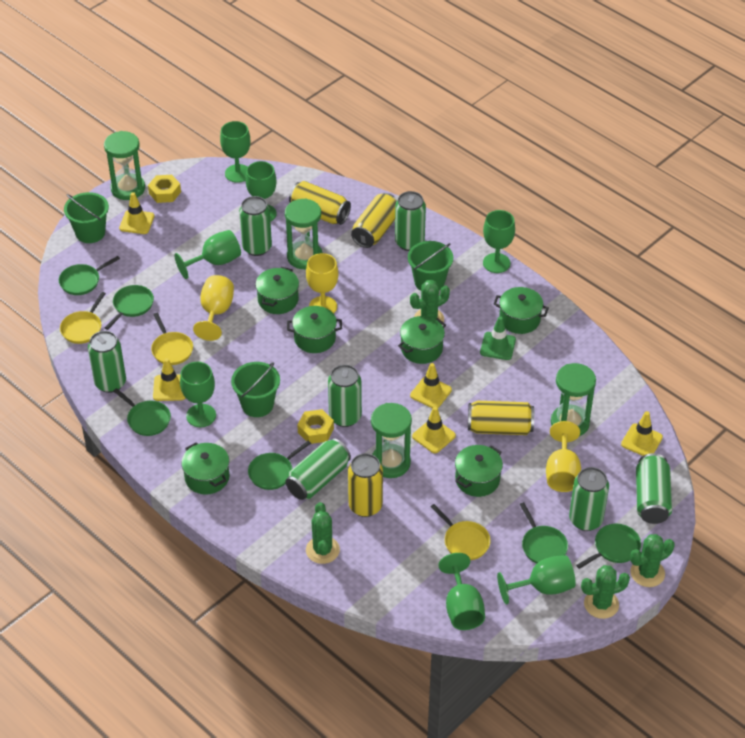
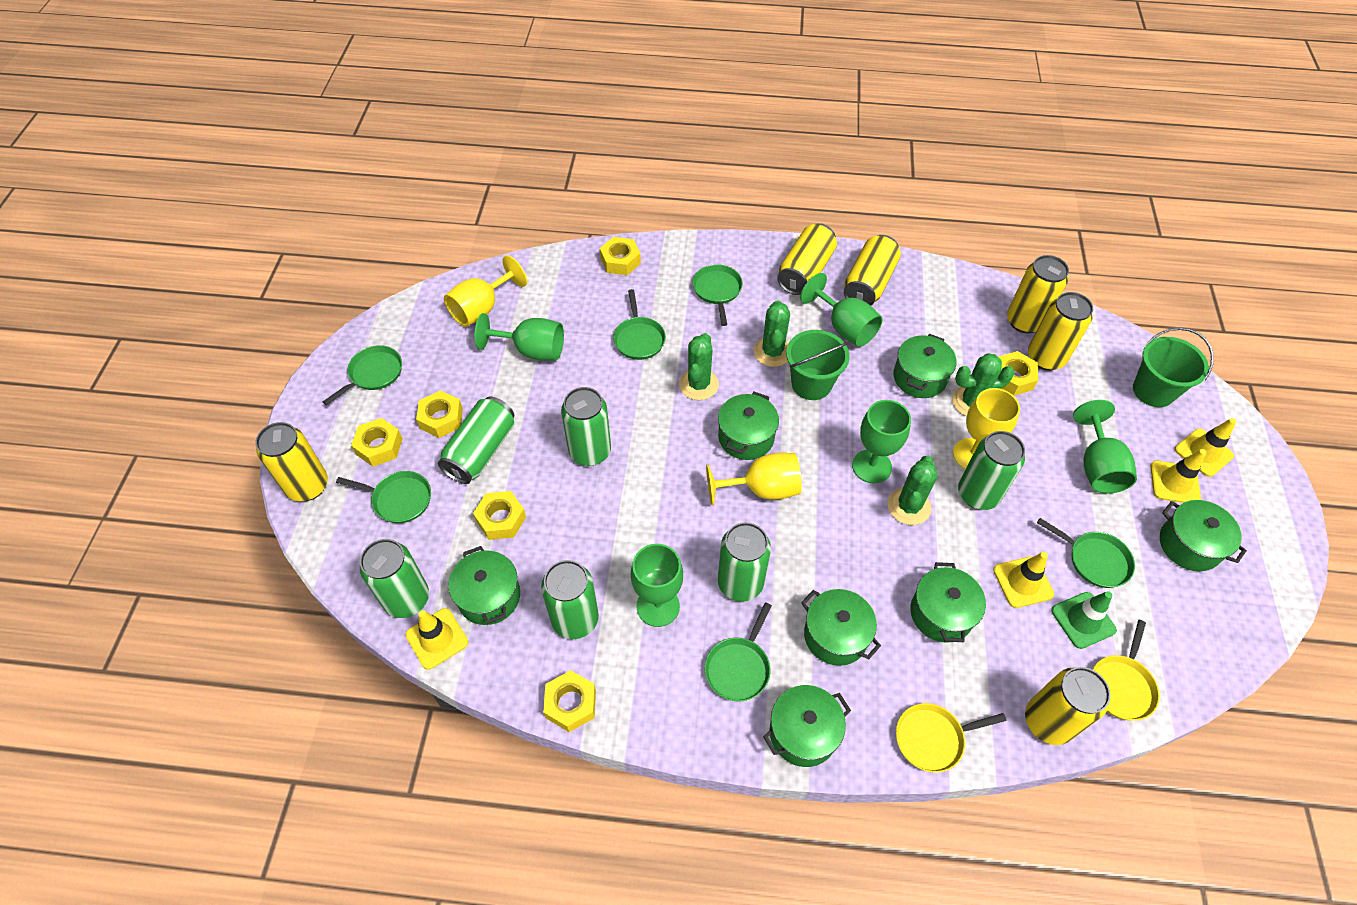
green bucket: 3 -> 2
green can: 7 -> 6
green goblet: 7 -> 5
green hourglass: 4 -> 0
green pot: 6 -> 7
yellow can: 4 -> 6
yellow nut: 2 -> 6
yellow pan: 3 -> 2
yellow traffic cone: 5 -> 4

